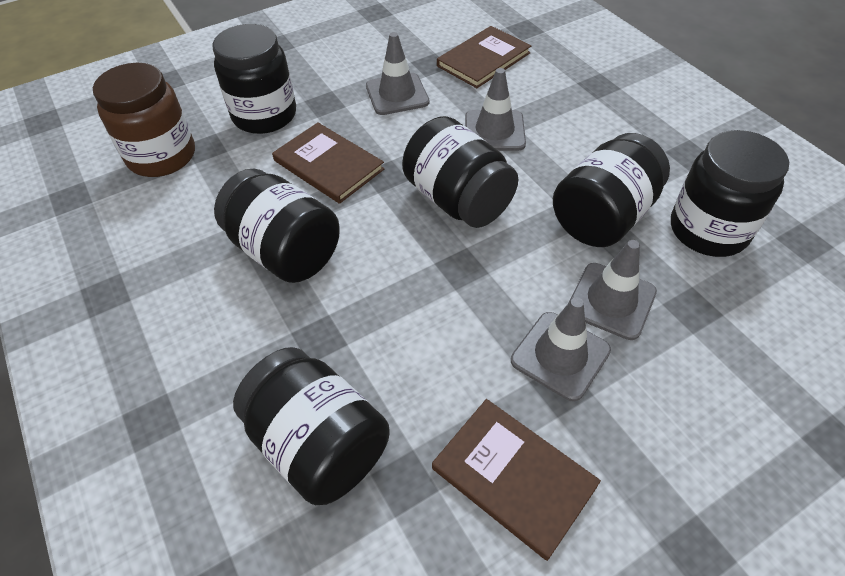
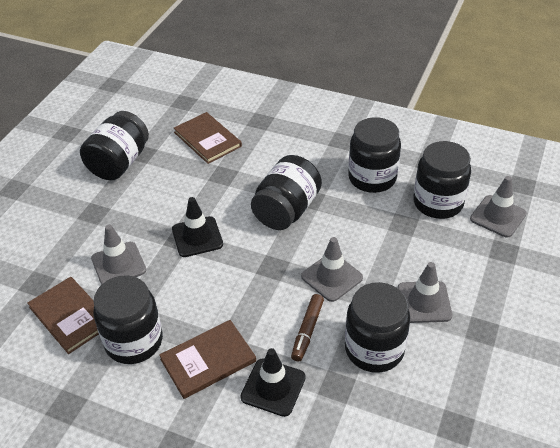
black traffic cone: 0 -> 2
brown jar: 1 -> 0
brown marker: 0 -> 1

